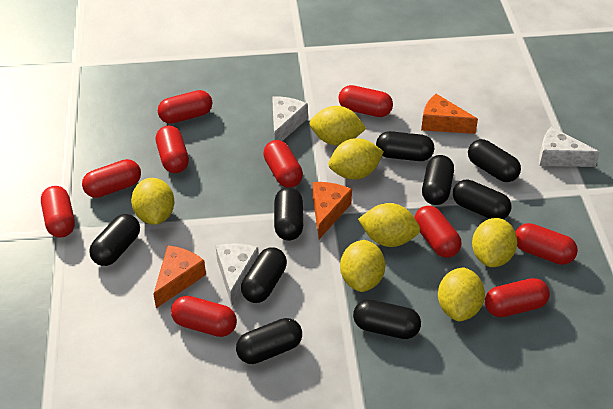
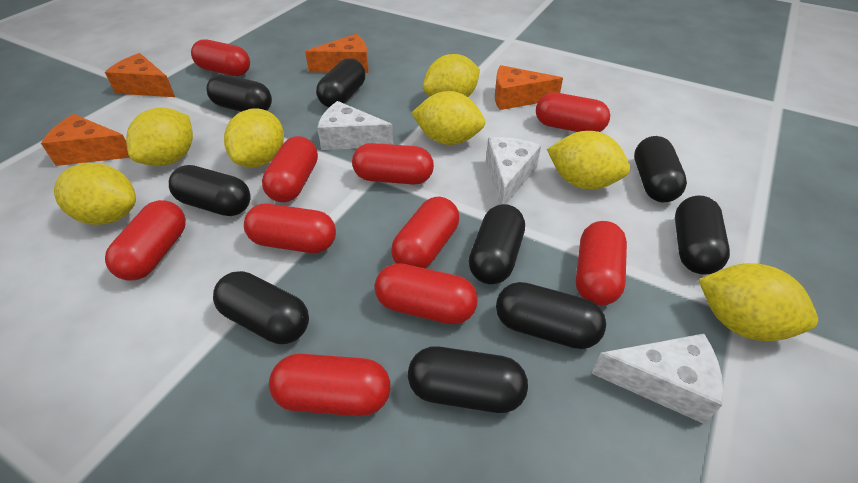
orange cheese: 3 -> 4

